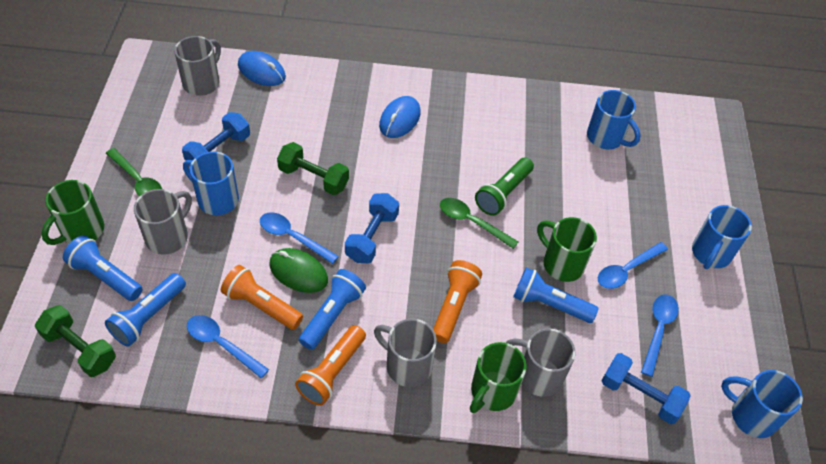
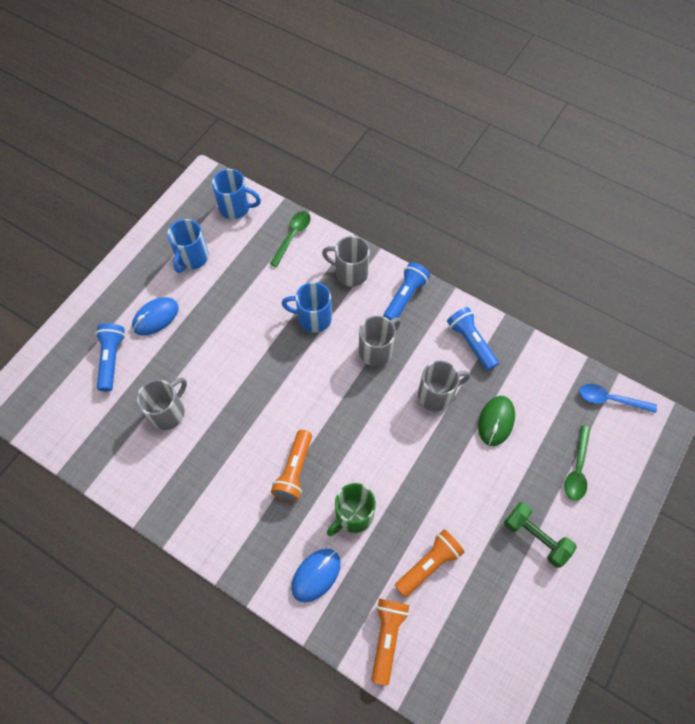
blue dumbbell: 3 -> 0
blue flashlight: 4 -> 3
blue mug: 4 -> 3
blue spoon: 4 -> 1
green dumbbell: 2 -> 1
green flashlight: 1 -> 0
green mug: 3 -> 1

